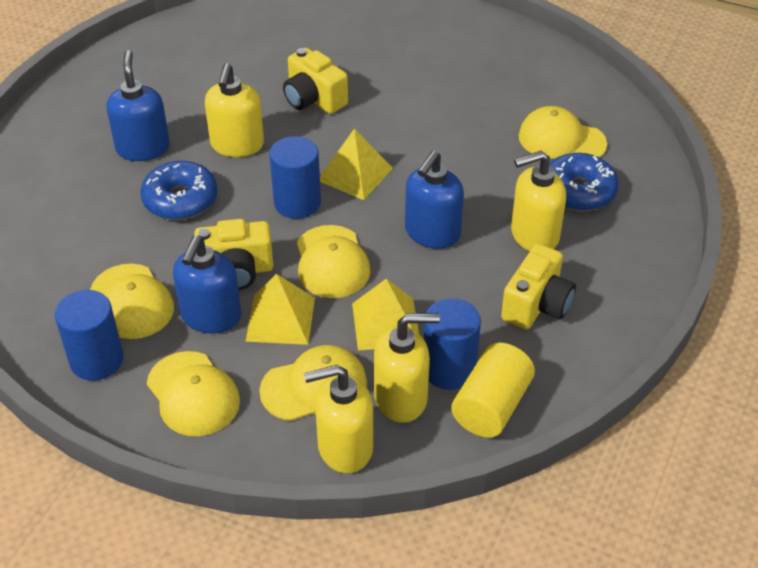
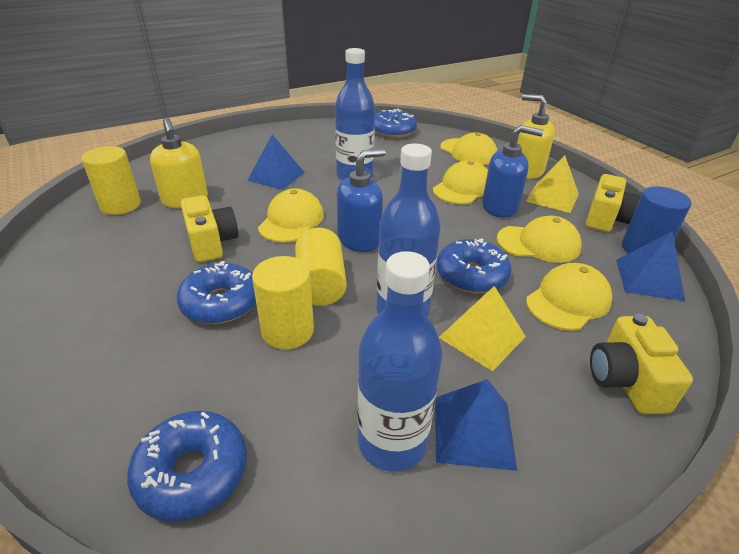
blue bottle: 0 -> 3
blue cylinder: 3 -> 1
blue donut: 2 -> 4
blue pyramid: 0 -> 3
blue soap dispenser: 3 -> 2
yellow cylinder: 1 -> 3
yellow pyramid: 3 -> 2
yellow soap dispenser: 4 -> 2

